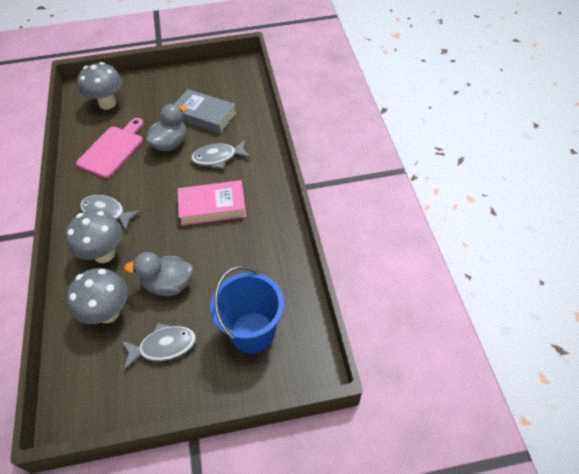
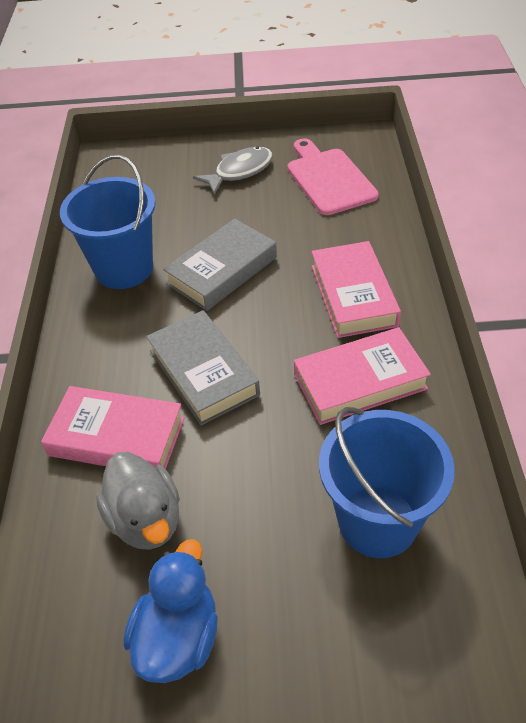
blue bucket: 1 -> 2
blue duck: 0 -> 1
grey book: 1 -> 2
grey duck: 2 -> 1
grey fish: 3 -> 1
grey mushroom: 3 -> 0
pink book: 1 -> 3

